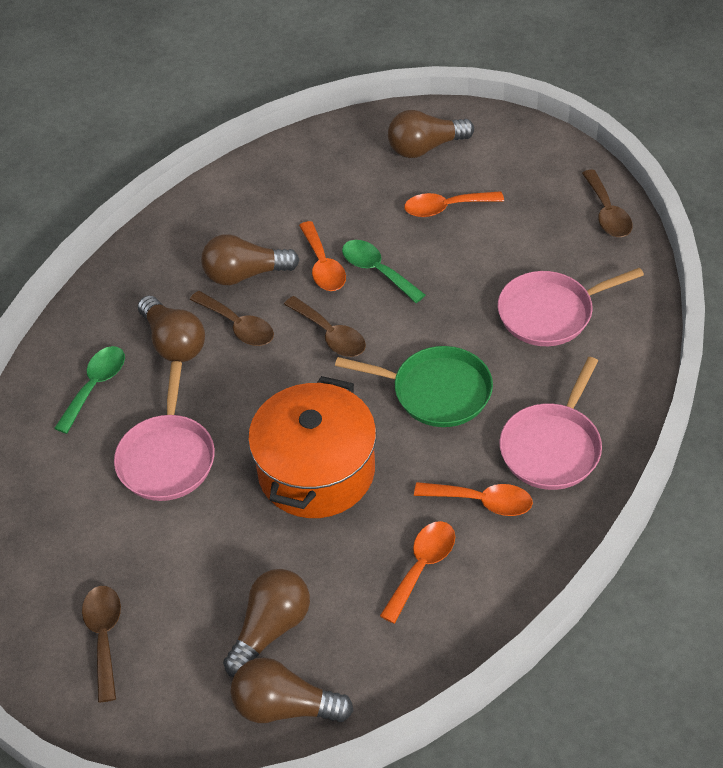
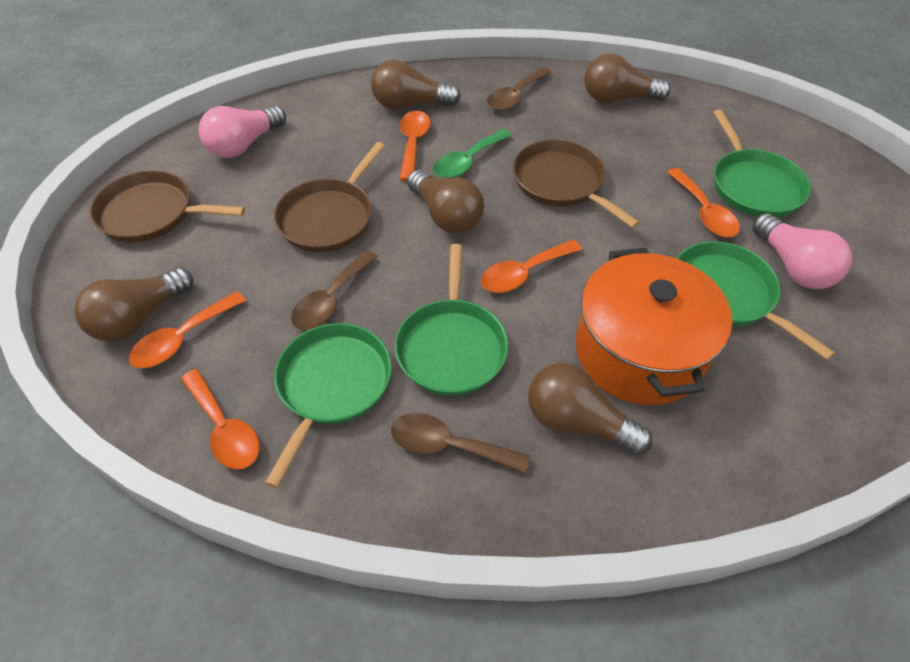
brown pan: 0 -> 3
brown spoon: 4 -> 3
green pan: 1 -> 4
green spoon: 2 -> 1
orange spoon: 4 -> 5
pink light bulb: 0 -> 2
pink pan: 3 -> 0

